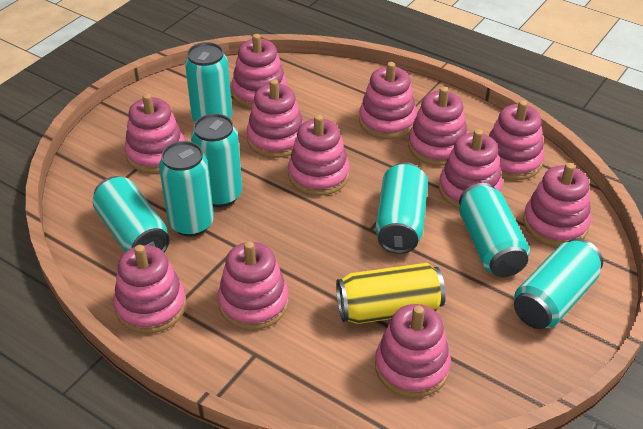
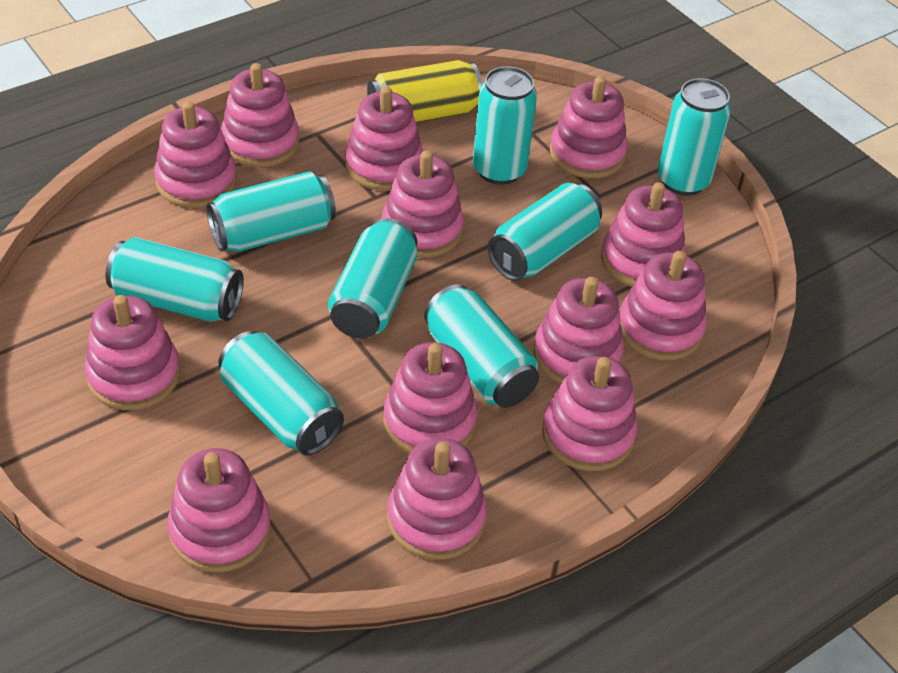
pink stacking toy: 12 -> 13
turquoise can: 7 -> 8

